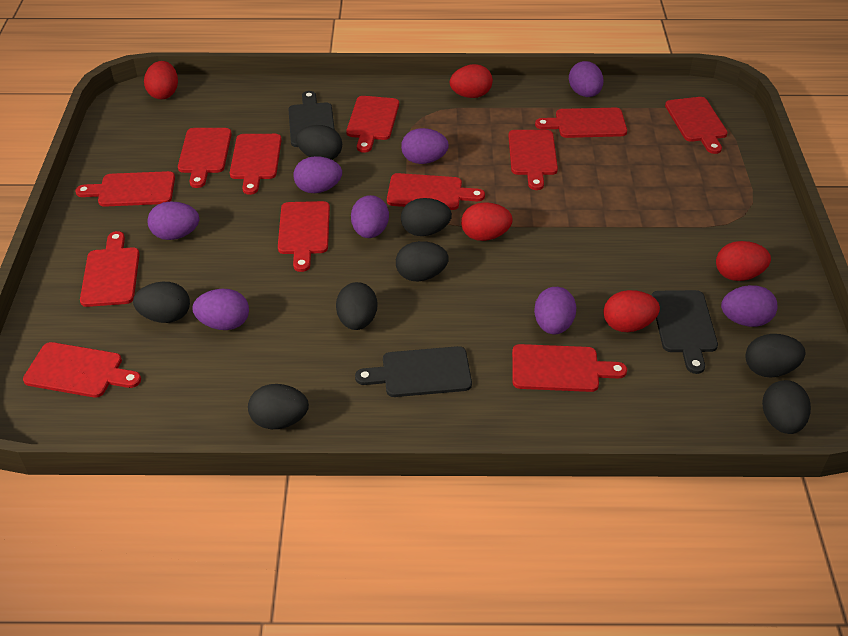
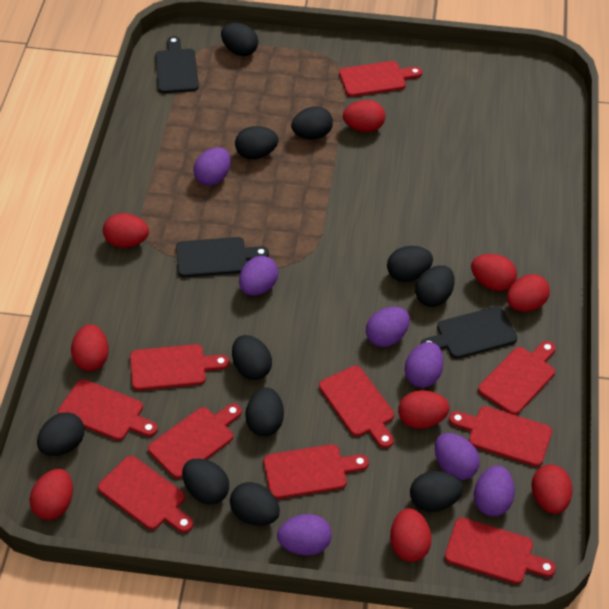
black egg: 8 -> 11
purple egg: 8 -> 7
red cutting board: 12 -> 10
red egg: 5 -> 9

